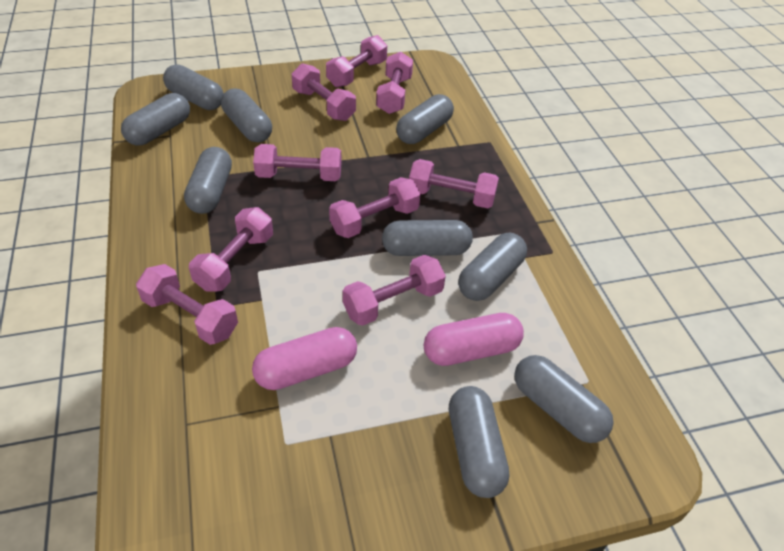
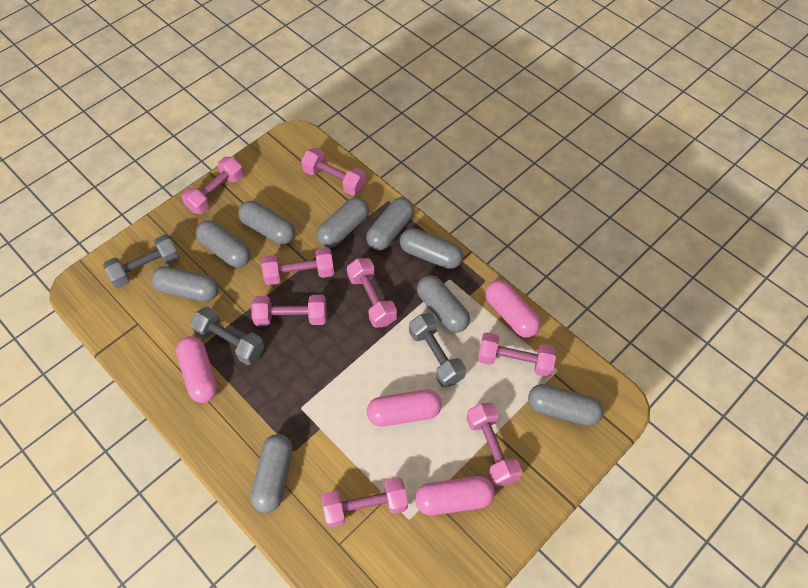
grey dumbbell: 0 -> 3
pink capsule: 2 -> 4
pink dumbbell: 9 -> 8

